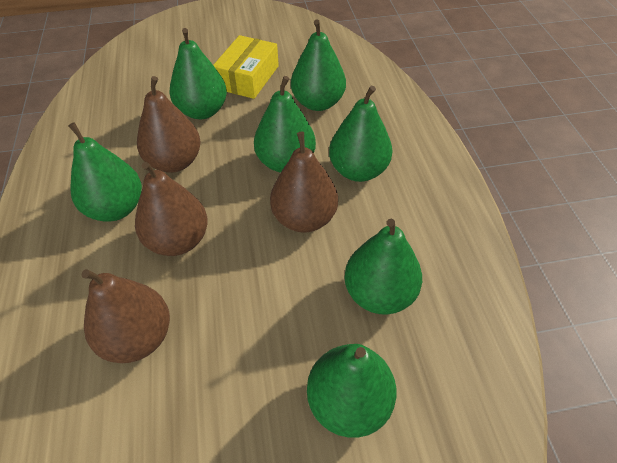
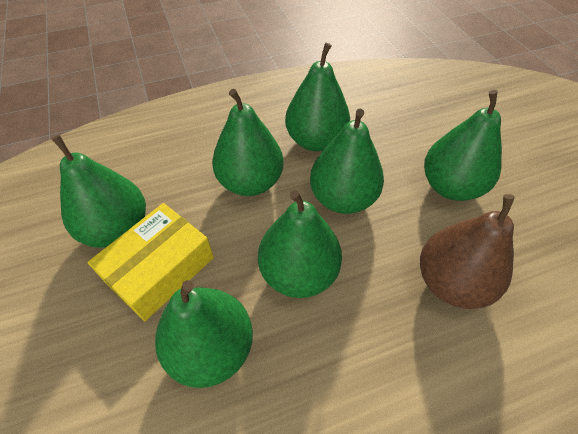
brown pear: 4 -> 1

